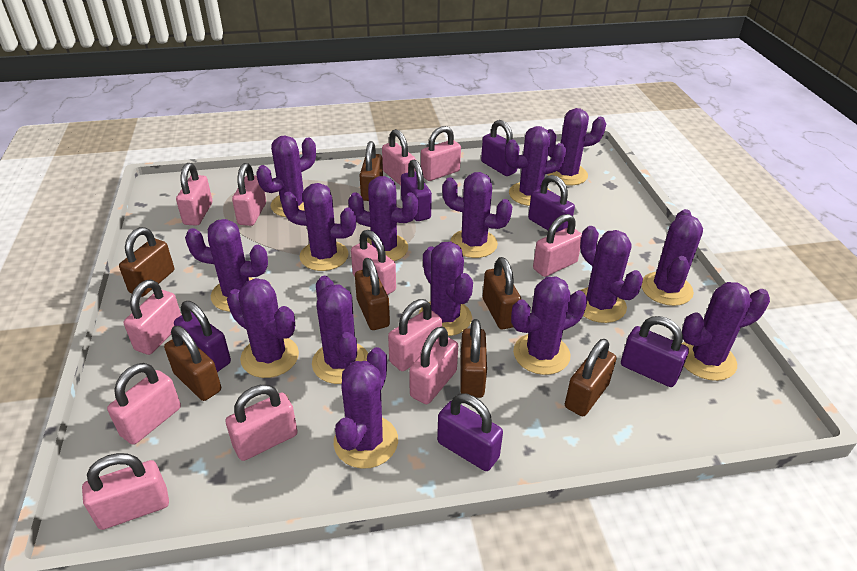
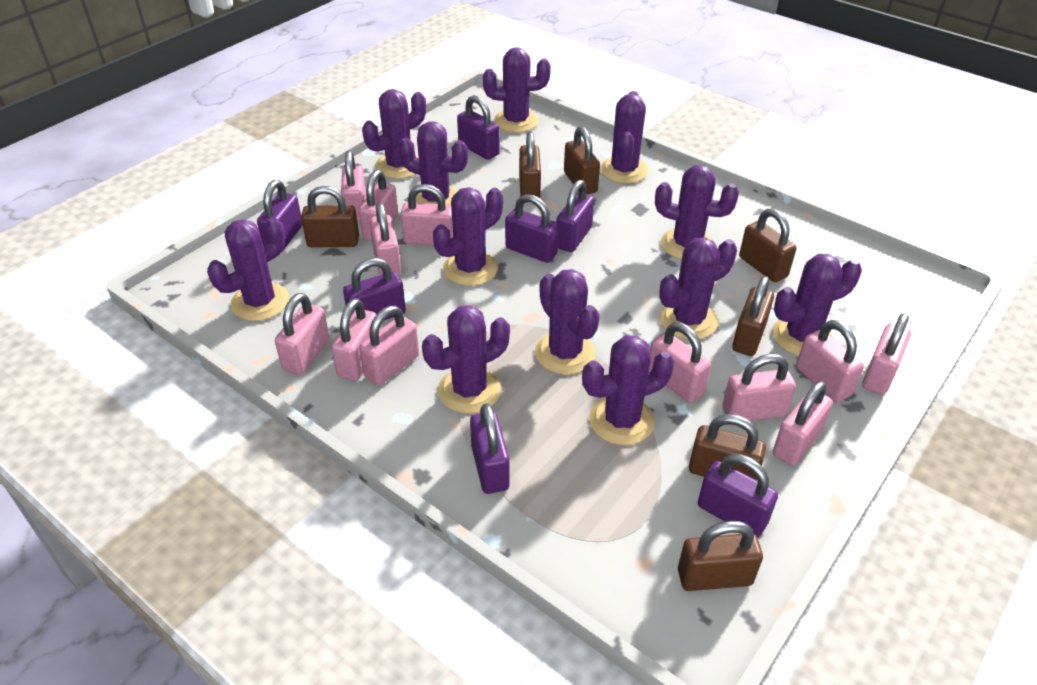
purple cactus: 15 -> 12
purple padlock: 6 -> 7

